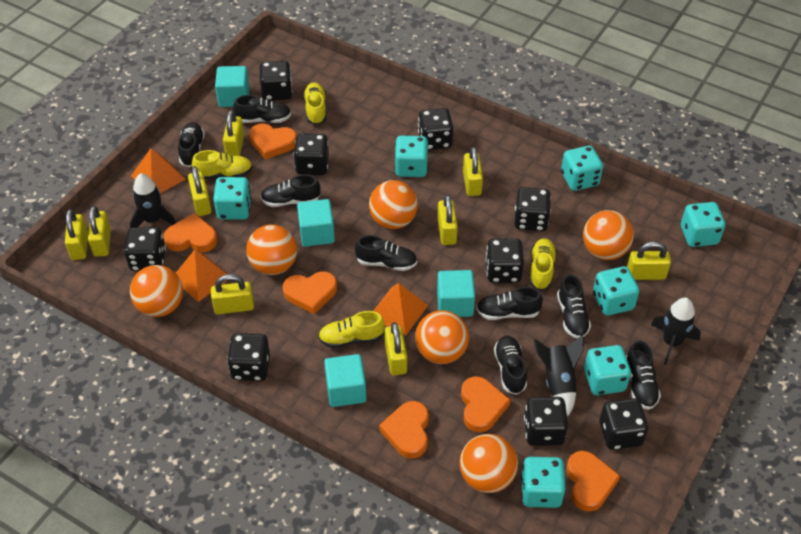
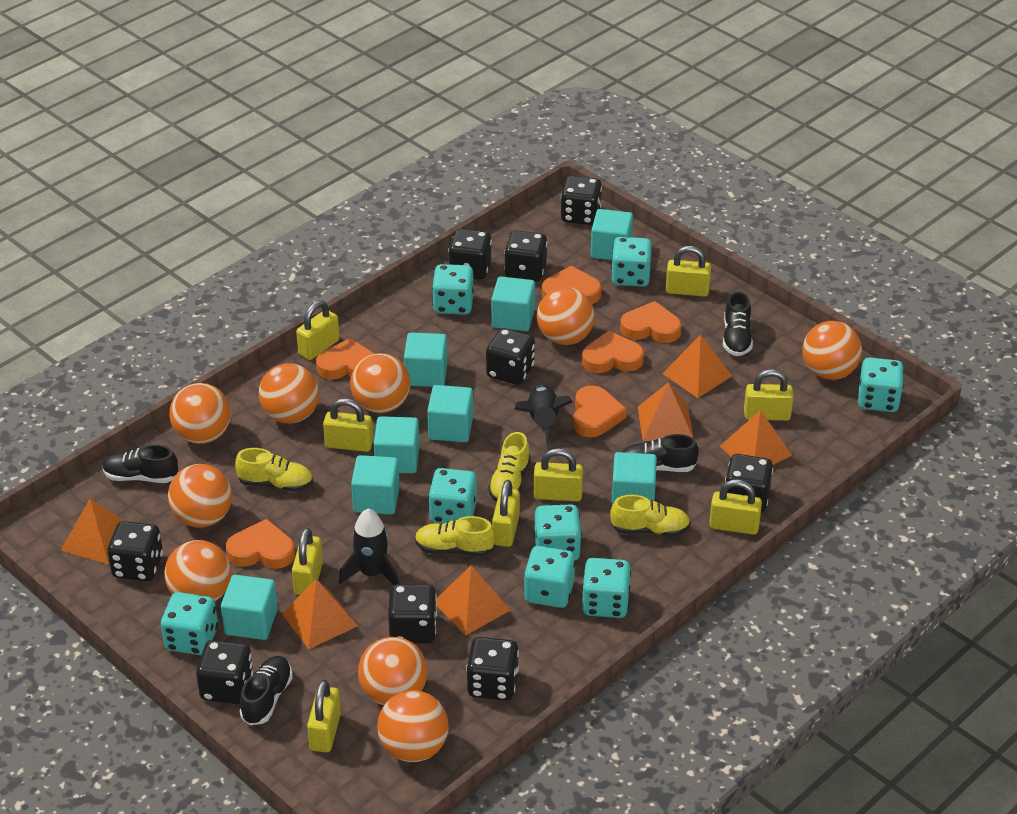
black rocket: 3 -> 2
black shoe: 8 -> 4
orange ball: 6 -> 9
orange pyramid: 3 -> 6
turquoise cube: 4 -> 8
turquoise dice: 7 -> 8

